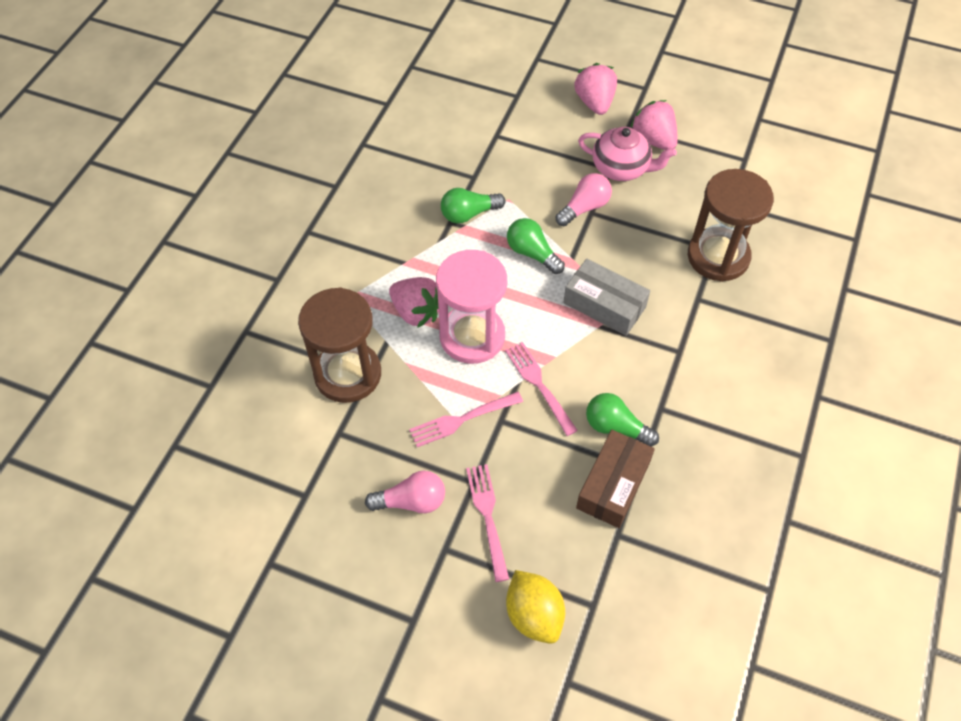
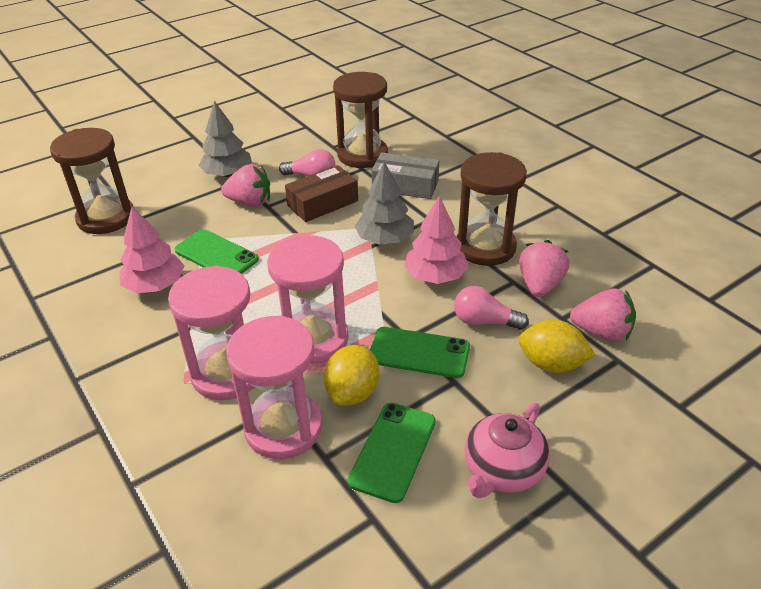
brown hourglass: 2 -> 3
green light bulb: 3 -> 0
green phone: 0 -> 3
grey tree: 0 -> 2
pink fork: 3 -> 0
pink hourglass: 1 -> 3
pink tree: 0 -> 2
yellow lemon: 1 -> 2

